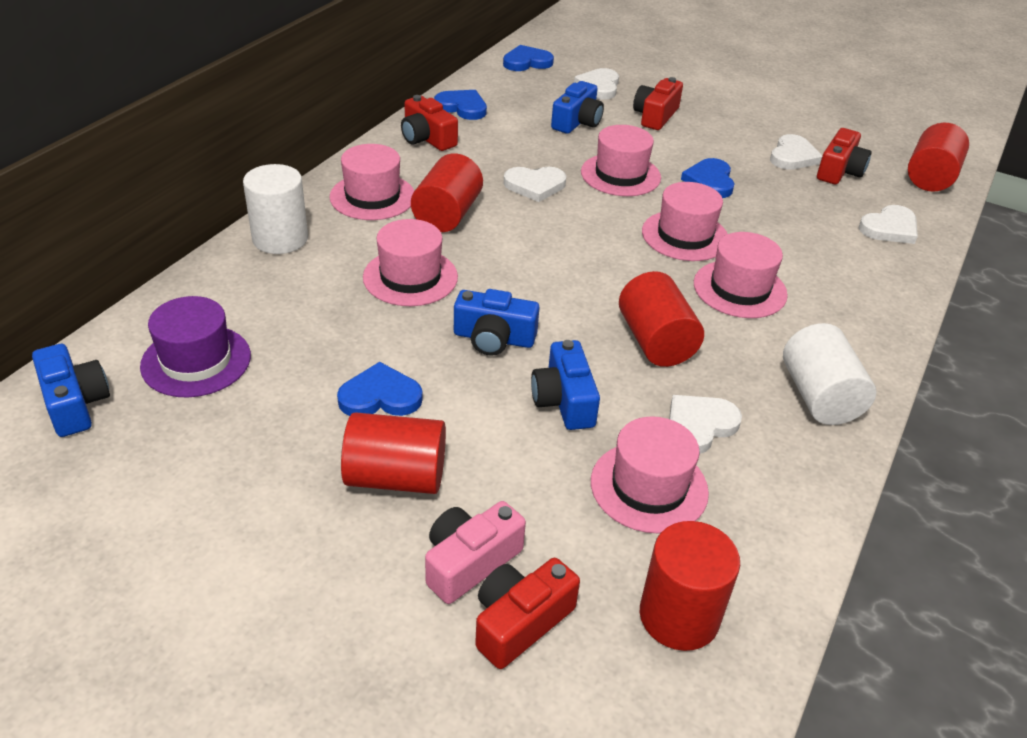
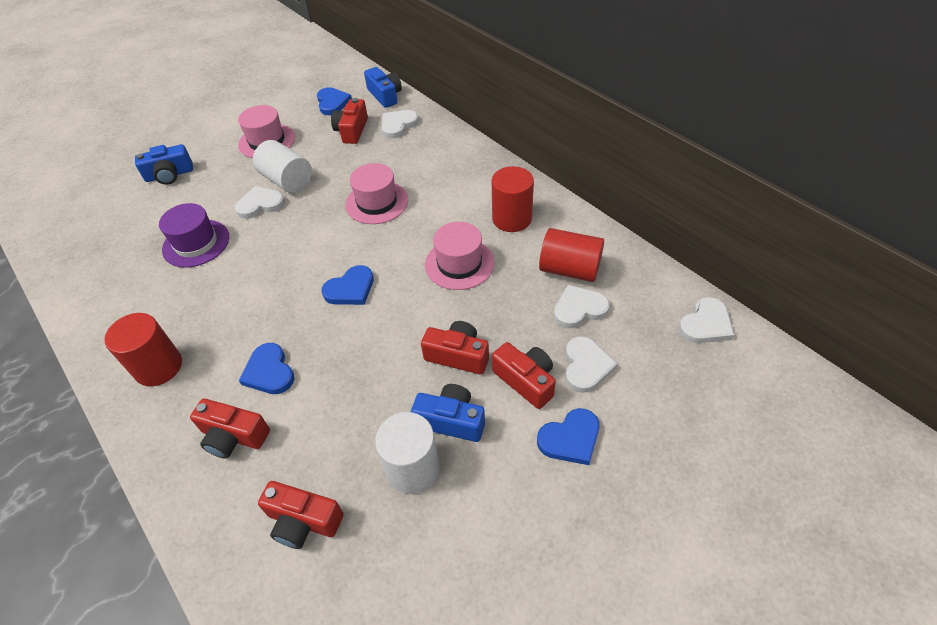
blue camera: 4 -> 3
pink camera: 1 -> 0
pink hat: 6 -> 3
red camera: 4 -> 5
red cylinder: 5 -> 3

